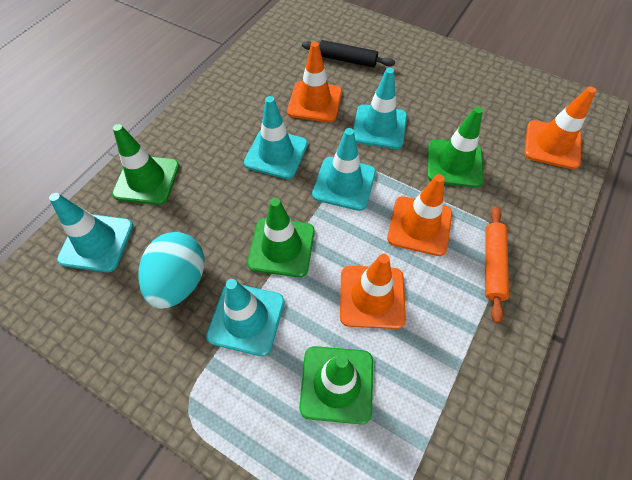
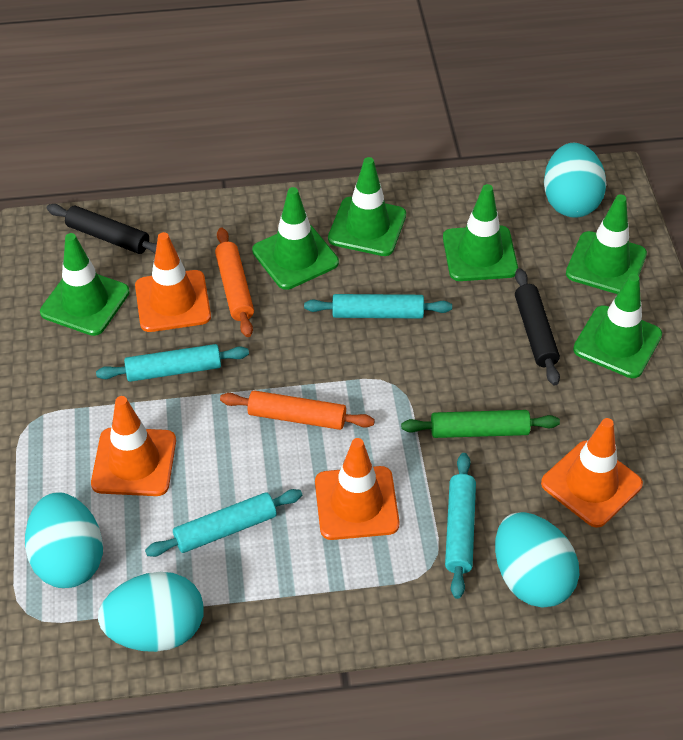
black rolling pin: 1 -> 2
green rolling pin: 0 -> 1
green traffic cone: 4 -> 6
orange rolling pin: 1 -> 2
turquoise egg: 1 -> 4
turquoise rolling pin: 0 -> 4
turquoise traffic cone: 5 -> 0

